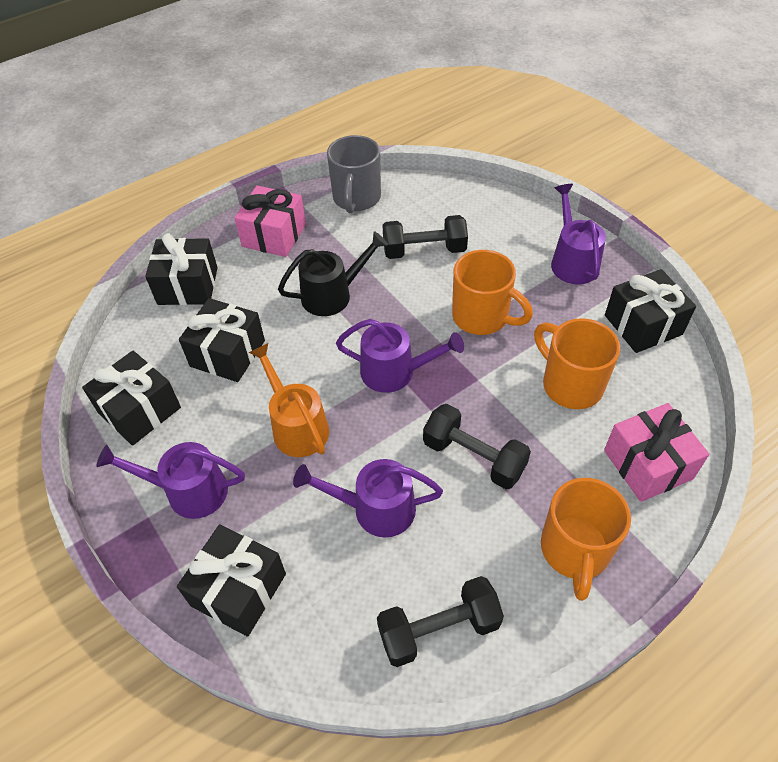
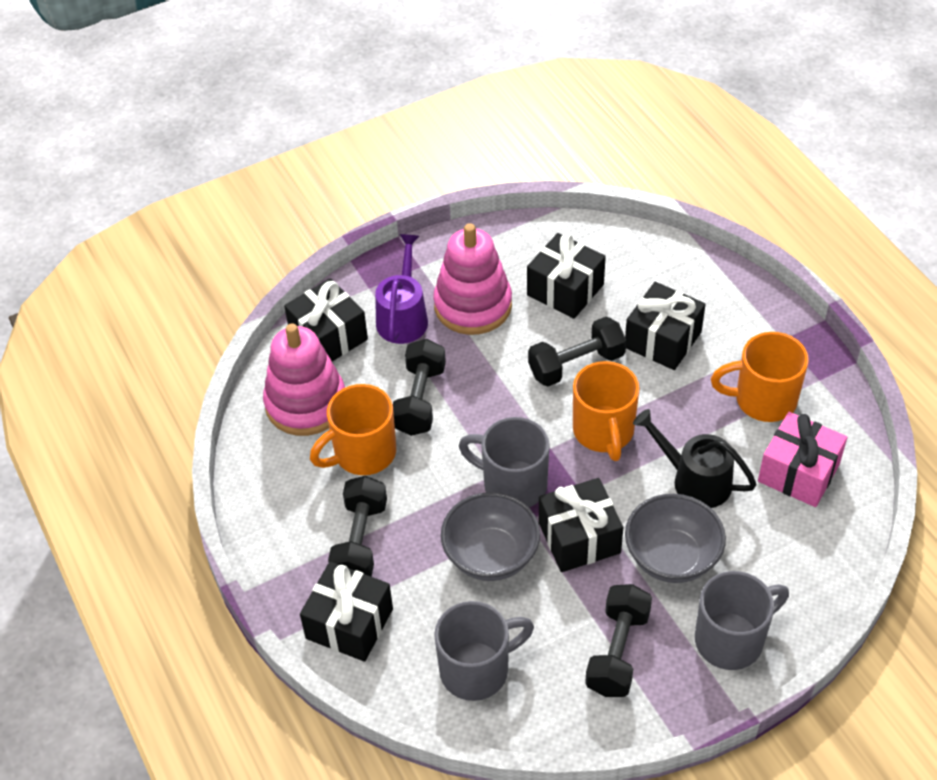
black dumbbell: 3 -> 4
grey bowl: 0 -> 2
grey mug: 1 -> 3
orange watering can: 1 -> 0
pink gift: 2 -> 1
pink stacking toy: 0 -> 2
purple watering can: 4 -> 1

